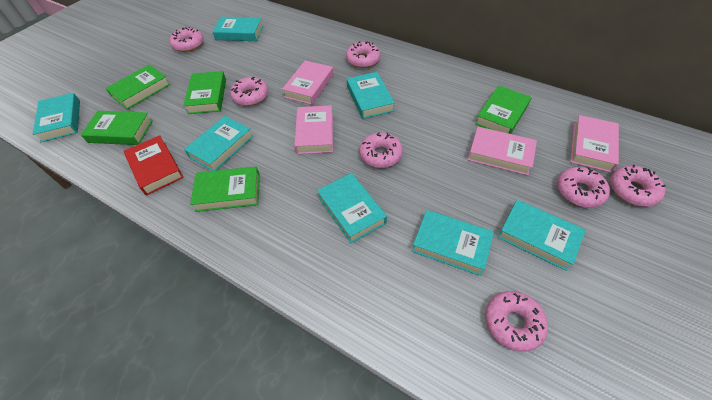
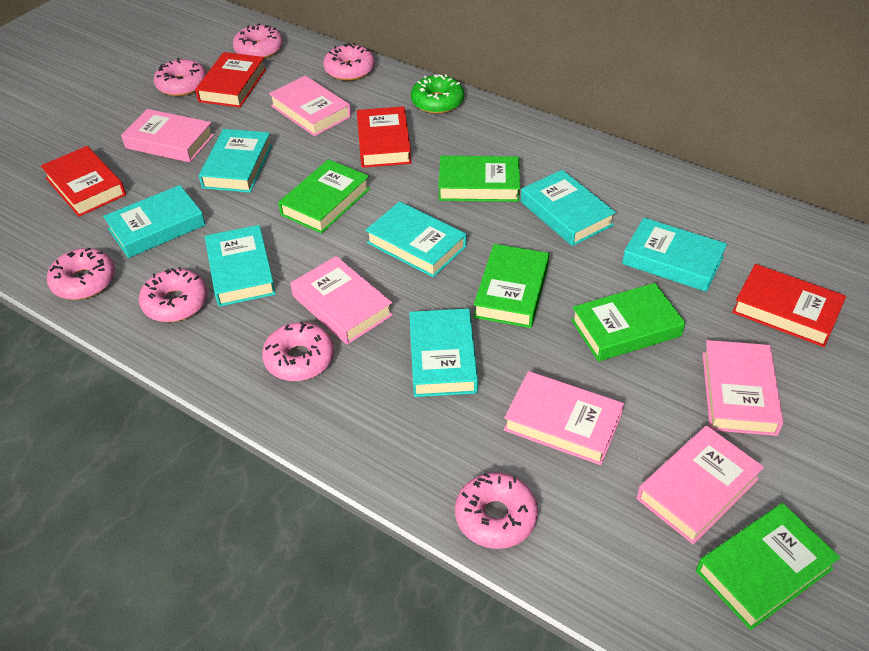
green donut: 0 -> 1
pink book: 4 -> 6
red book: 1 -> 4

